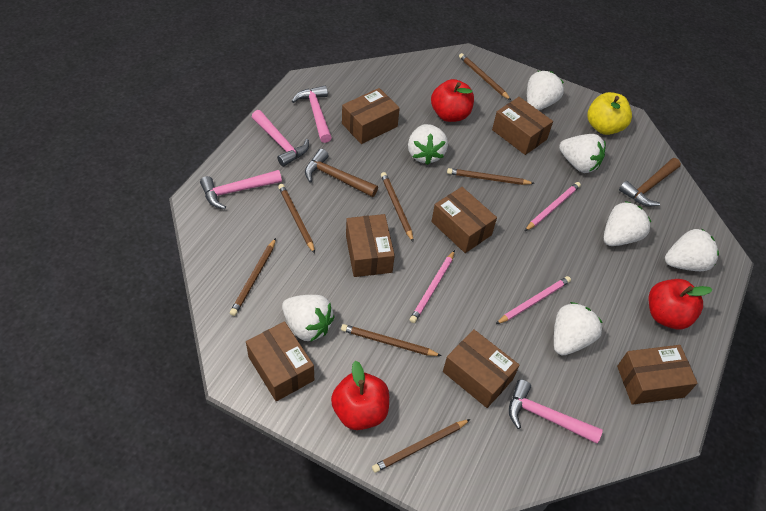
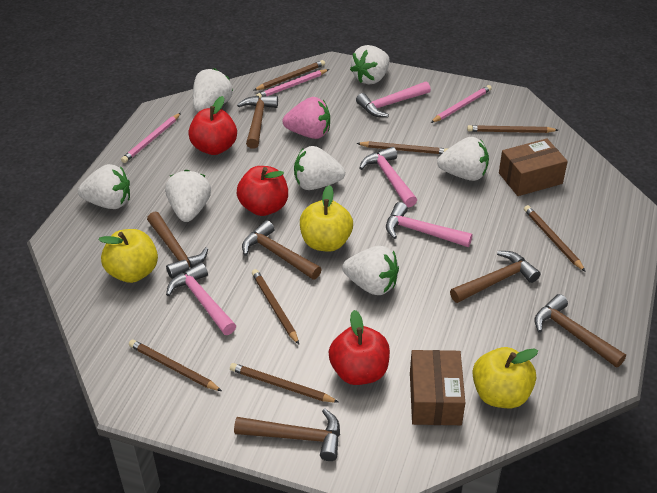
brown box: 7 -> 2
brown hammer: 2 -> 6
pink strawberry: 0 -> 1
yellow apple: 1 -> 3

